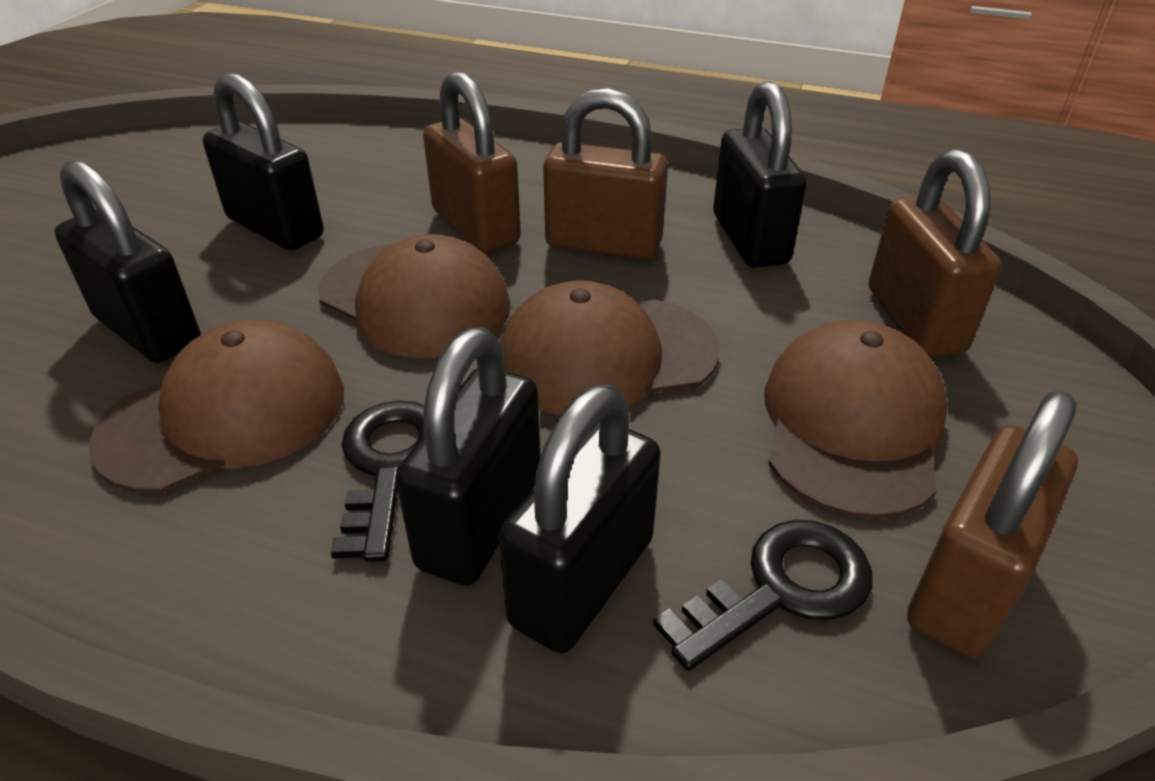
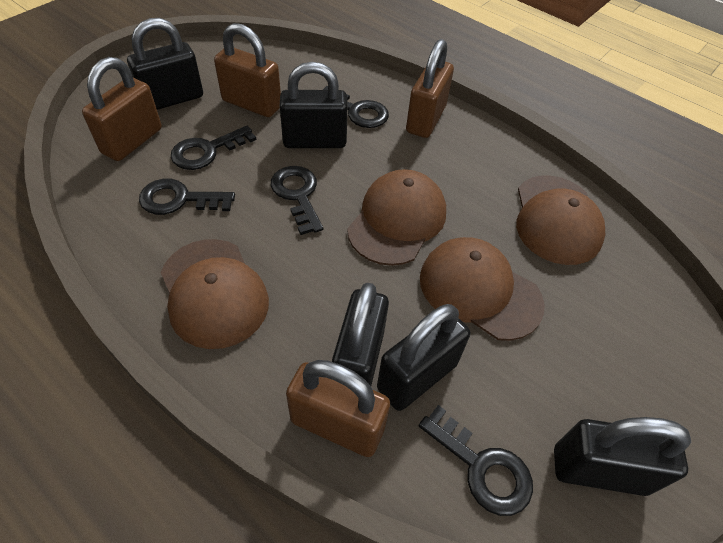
black key: 2 -> 5

